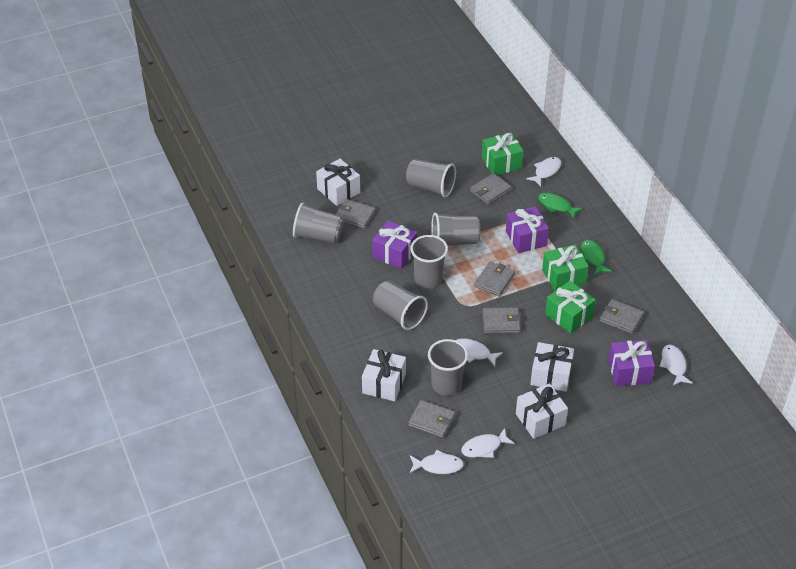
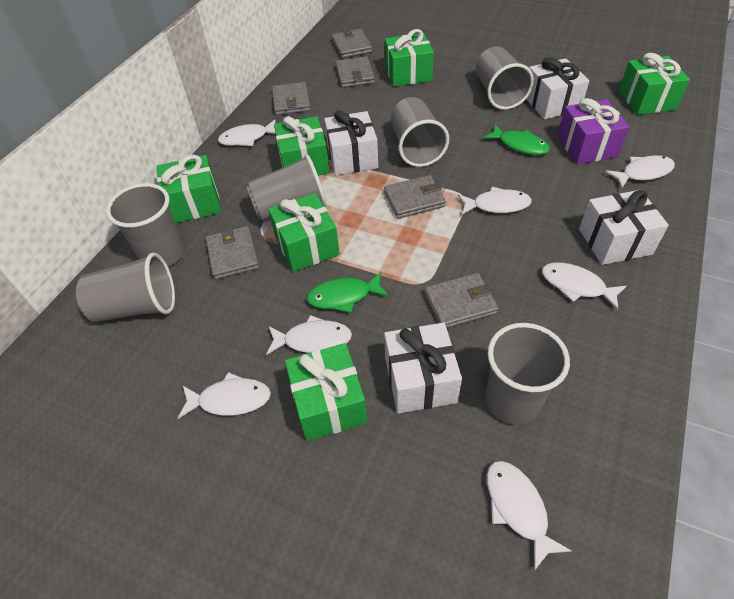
green gift: 3 -> 6
purple gift: 3 -> 1
white fish: 5 -> 7

